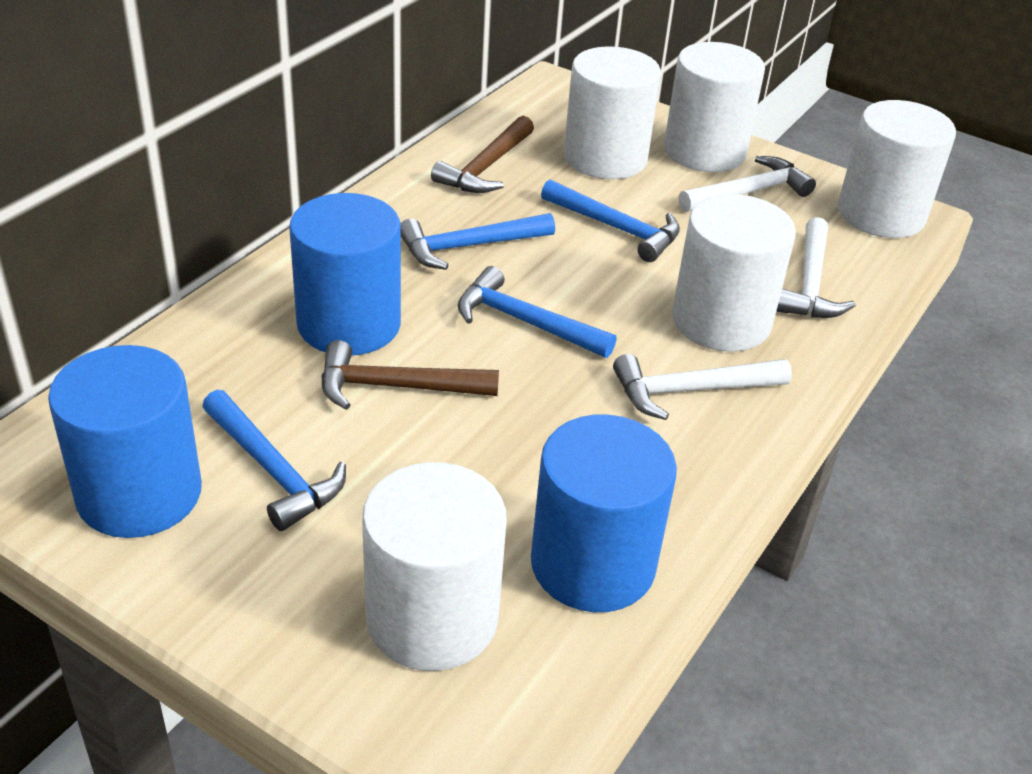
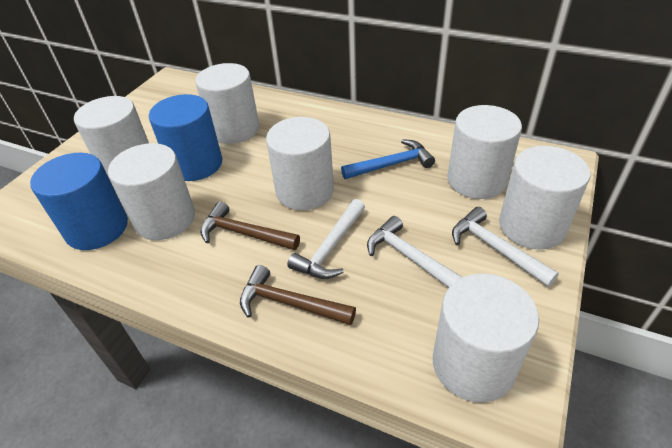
blue cylinder: 3 -> 2
blue hammer: 4 -> 1
white cylinder: 5 -> 7

